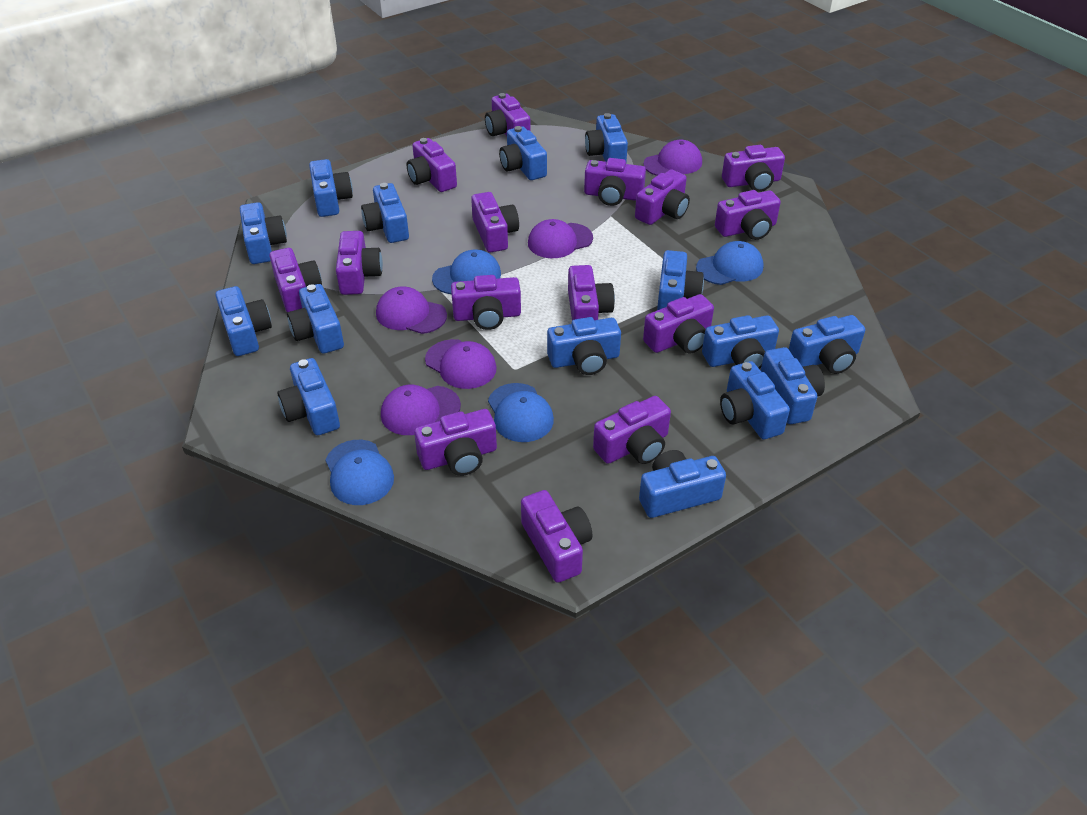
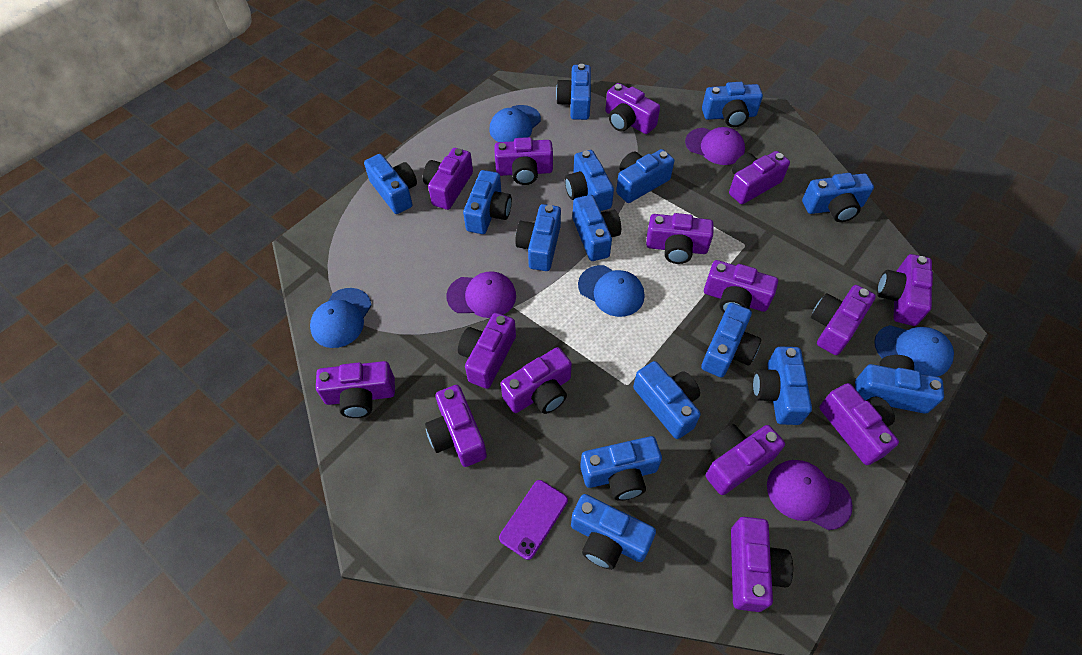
purple cap: 5 -> 3
purple phone: 0 -> 1

